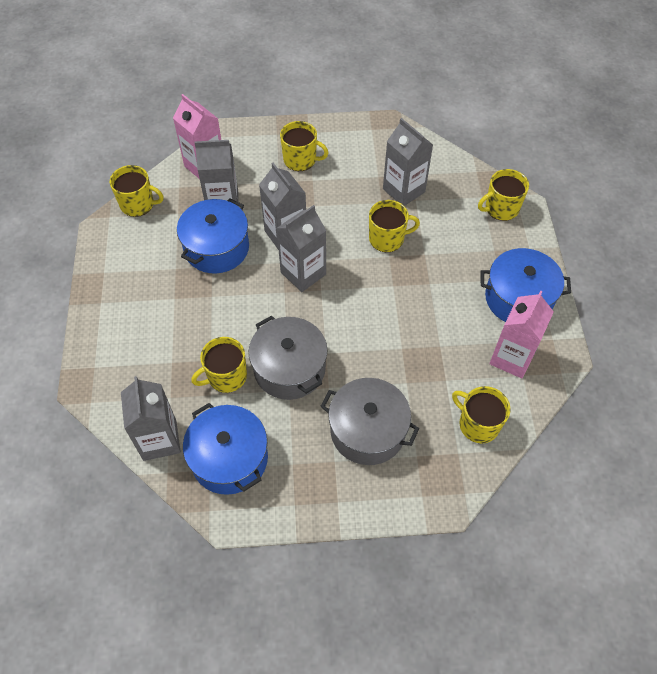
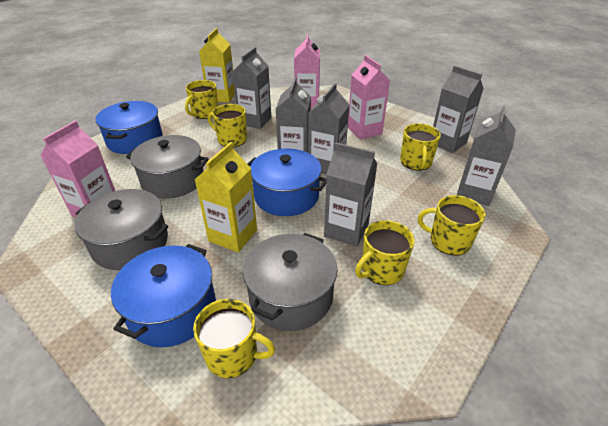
grey carton: 5 -> 6
grey pot: 2 -> 3
pink carton: 2 -> 3
yellow carton: 0 -> 2

